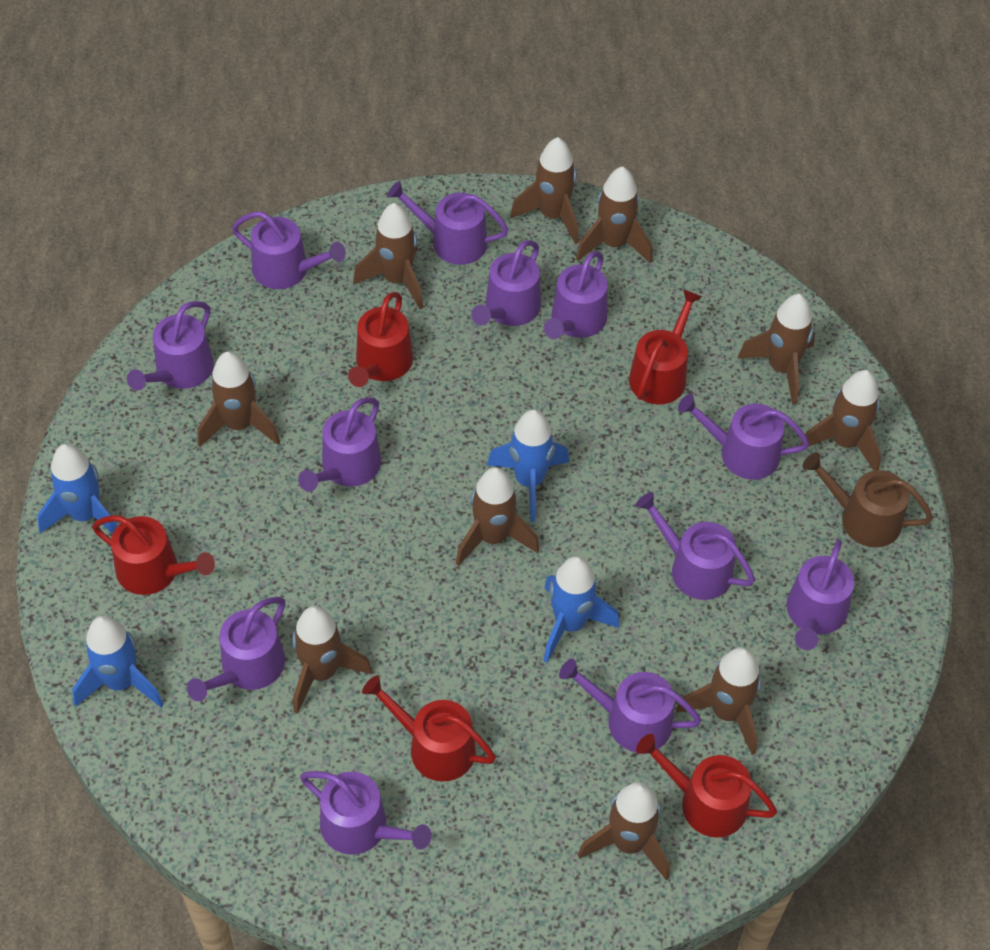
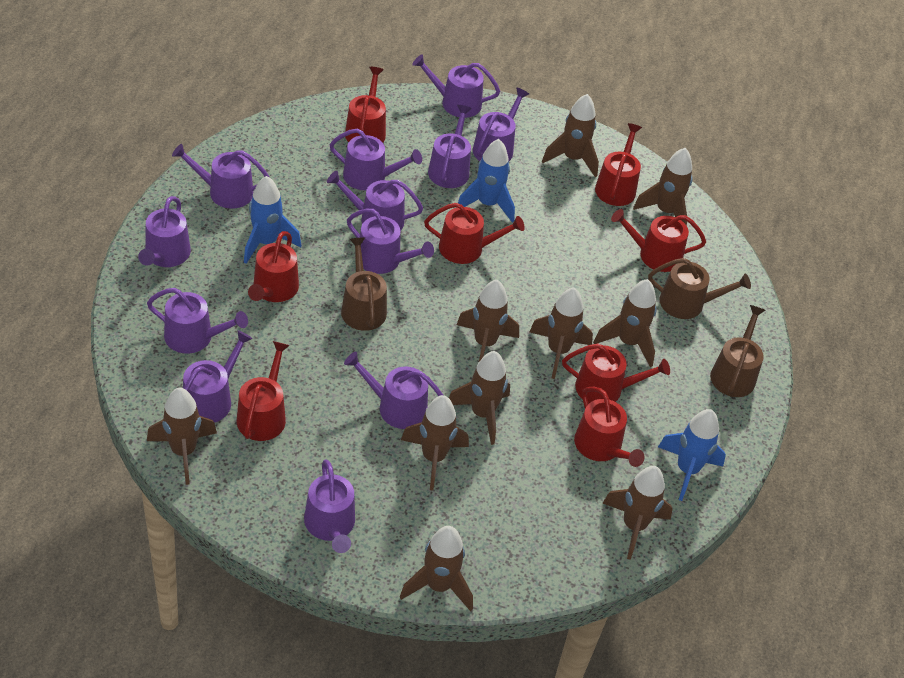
blue rocket: 4 -> 3
brown watering can: 1 -> 3
red watering can: 5 -> 8

